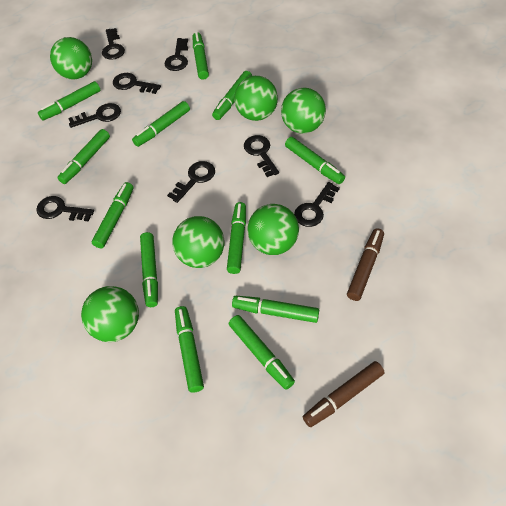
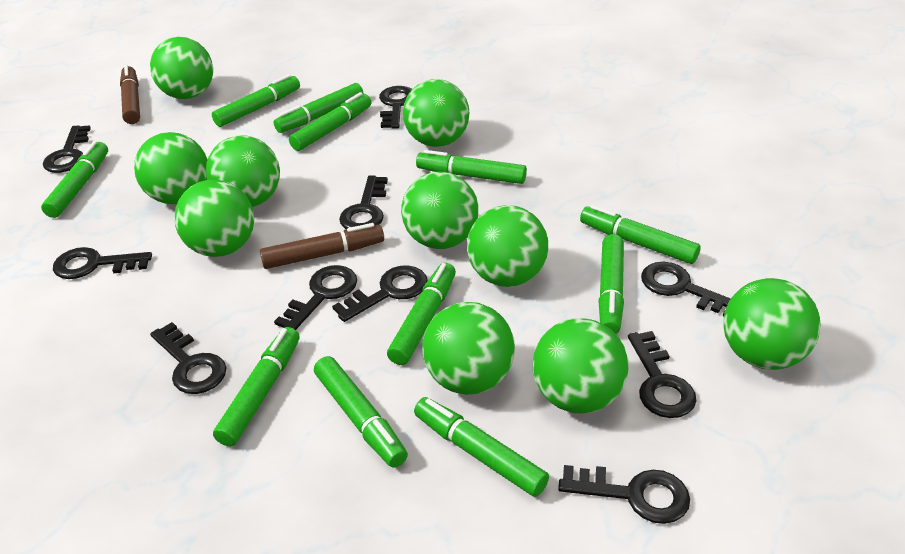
black key: 8 -> 10
green ball: 6 -> 10
green marker: 12 -> 11

